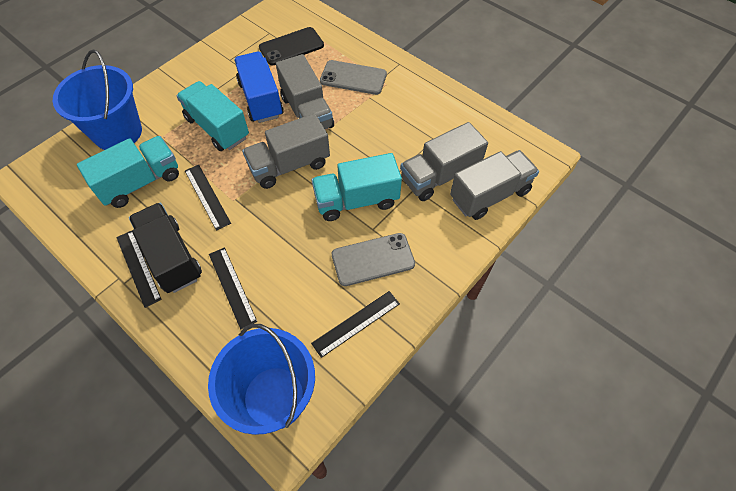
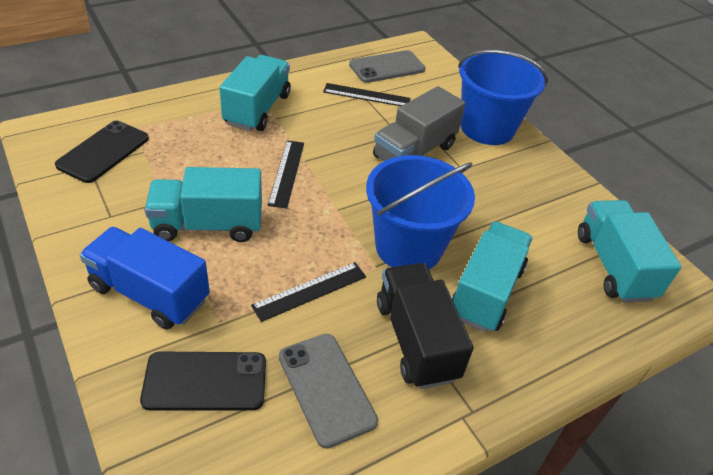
black phone: 1 -> 2
black ruler: 4 -> 3
grey truck: 4 -> 1
turquoise truck: 3 -> 4

